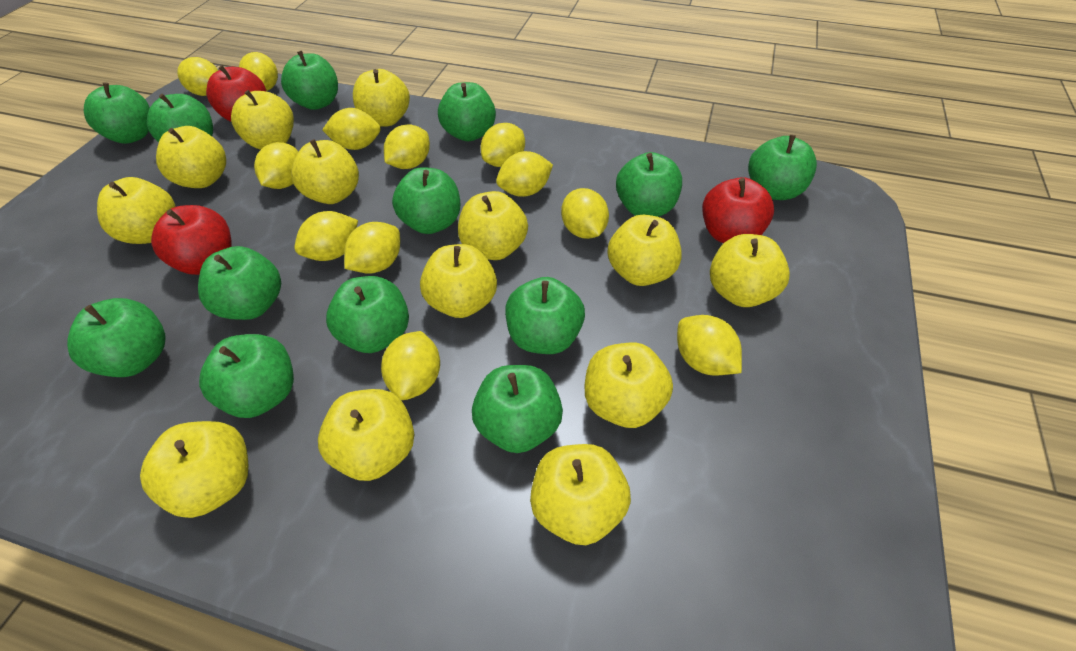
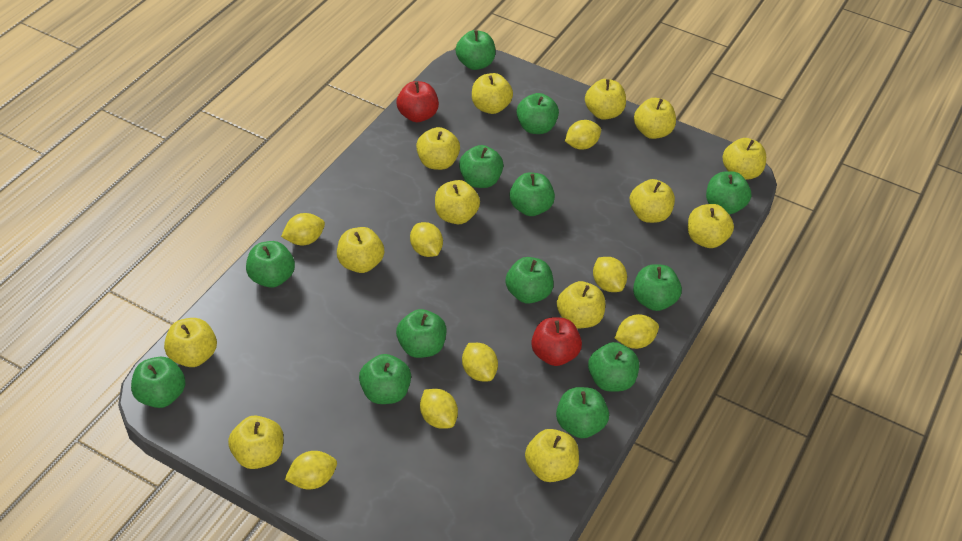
red apple: 3 -> 2
yellow lemon: 12 -> 8

